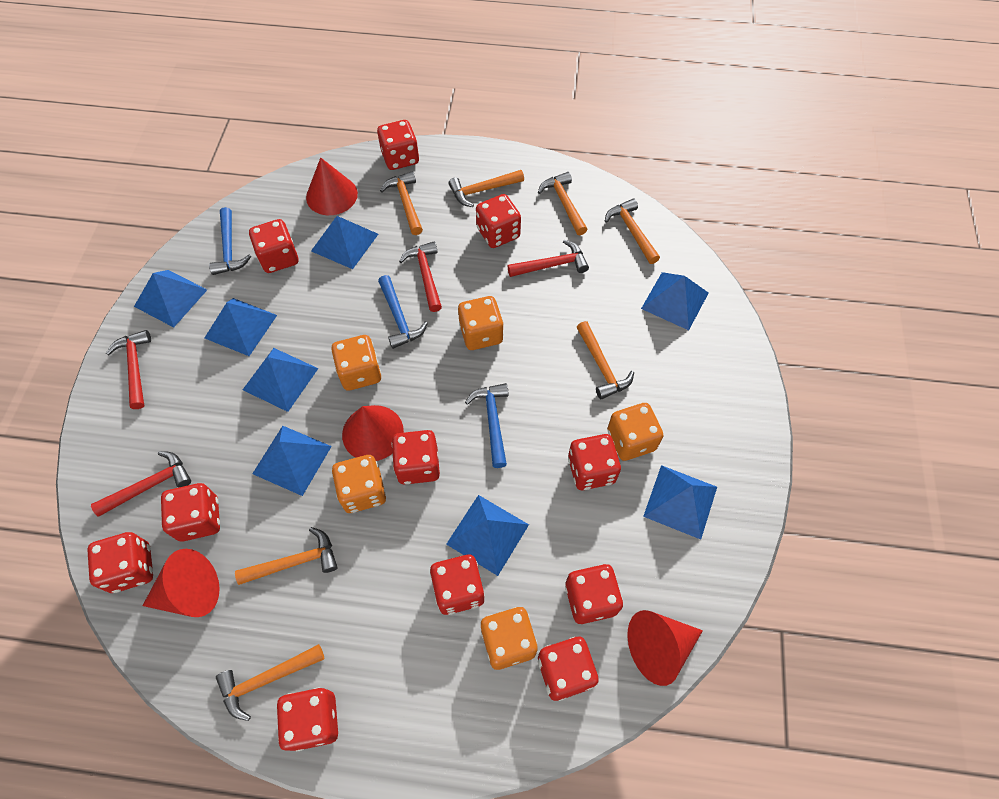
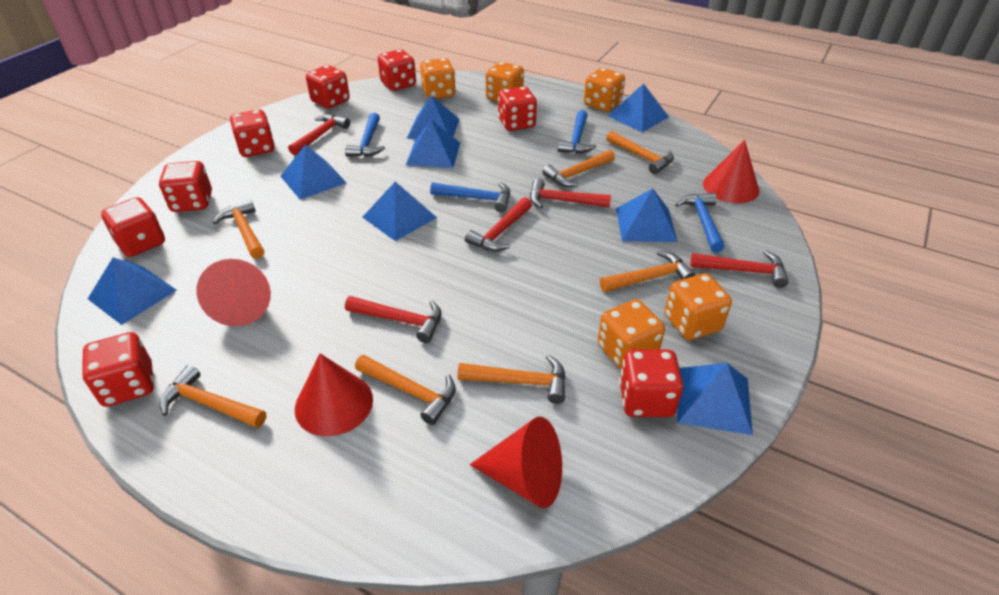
blue hammer: 3 -> 4
red dice: 11 -> 8
red hammer: 4 -> 5

